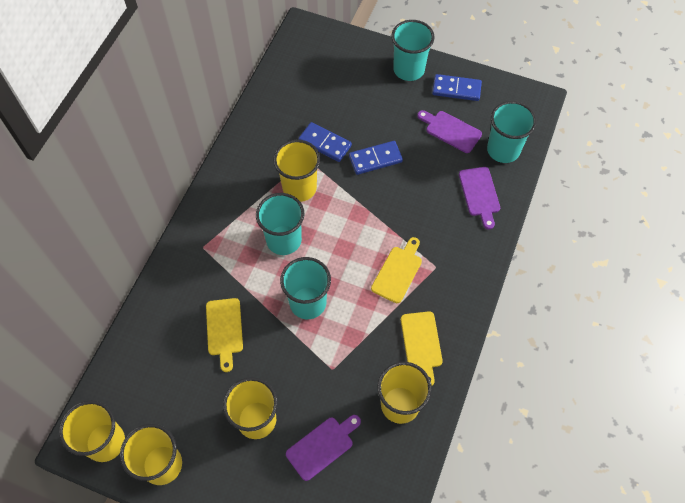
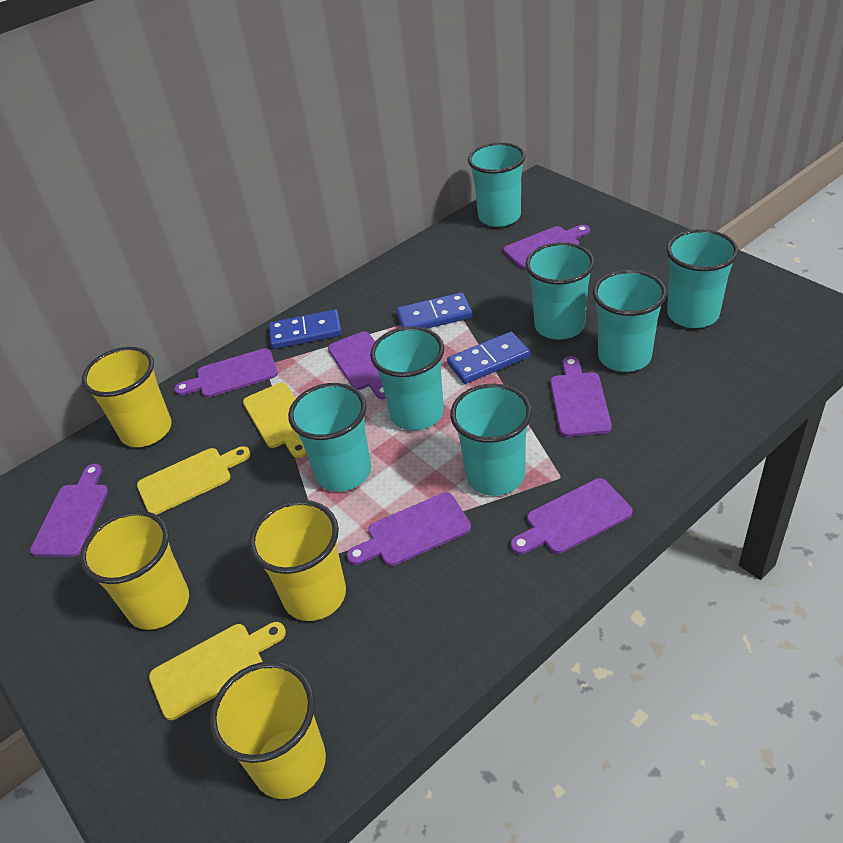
purple cutting board: 3 -> 7
turquoise cup: 4 -> 7
yellow cup: 5 -> 4

